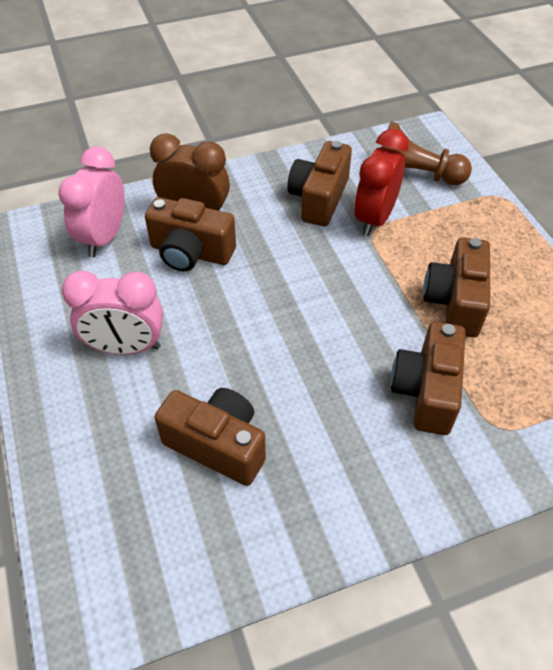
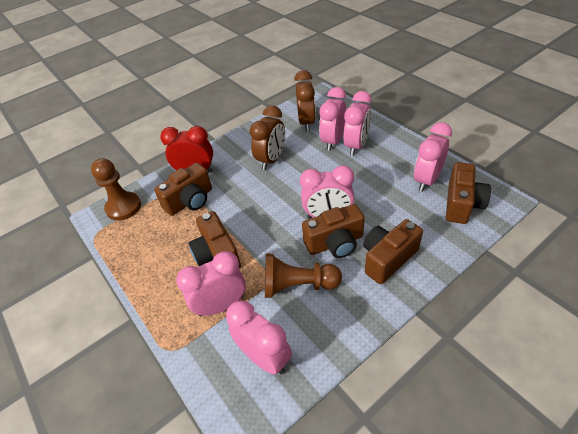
brown clock: 1 -> 2
brown pawn: 1 -> 2
pink clock: 2 -> 6

